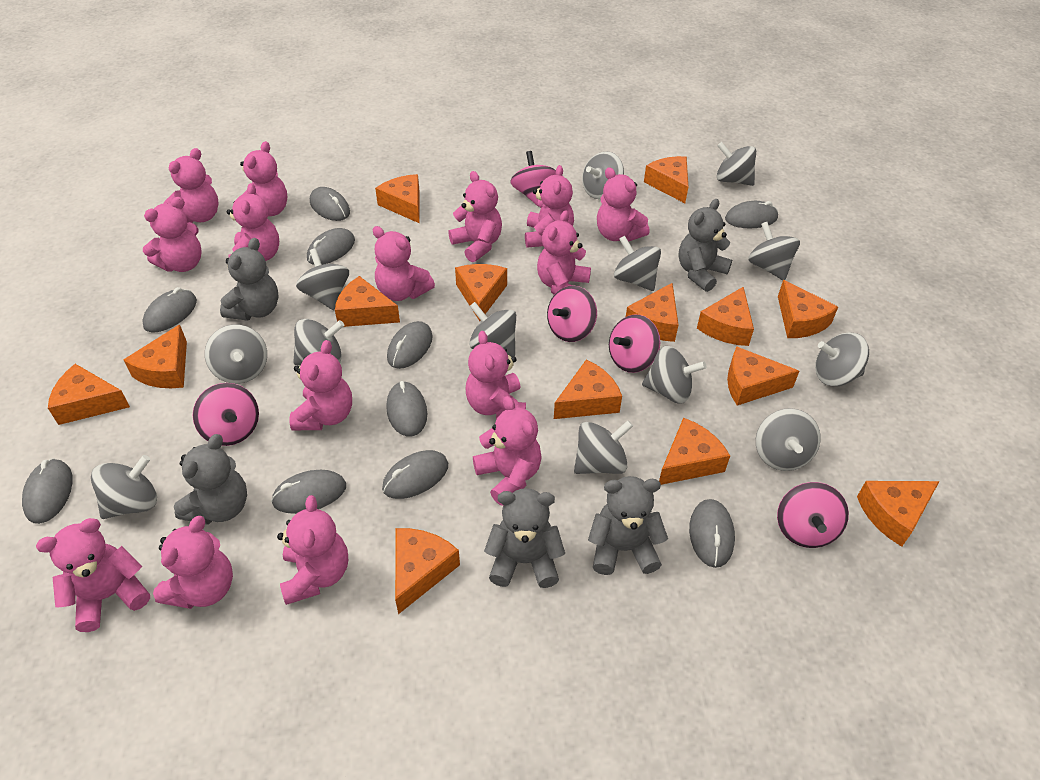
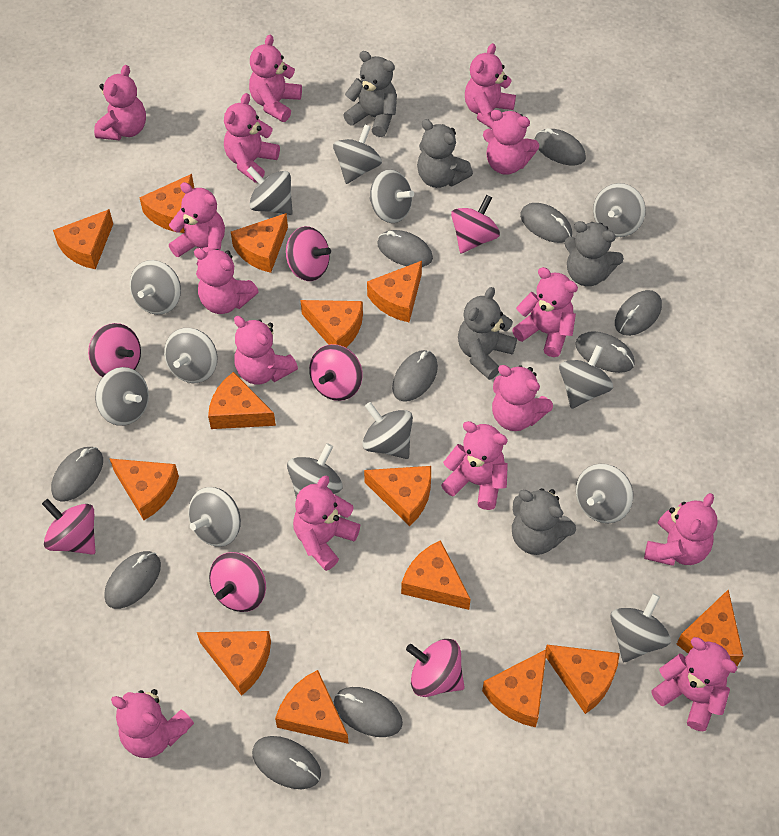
pink spinning top: 5 -> 7

